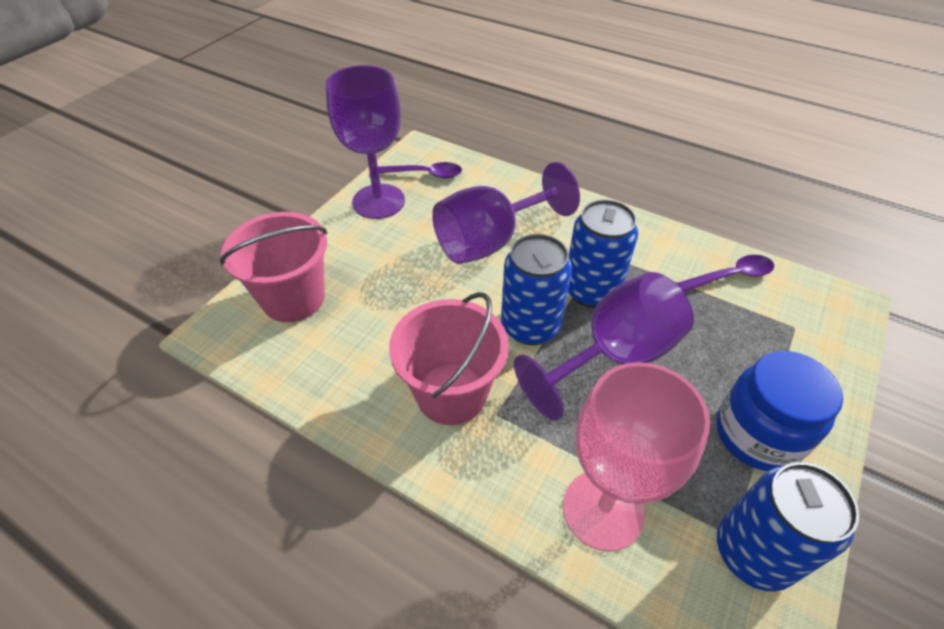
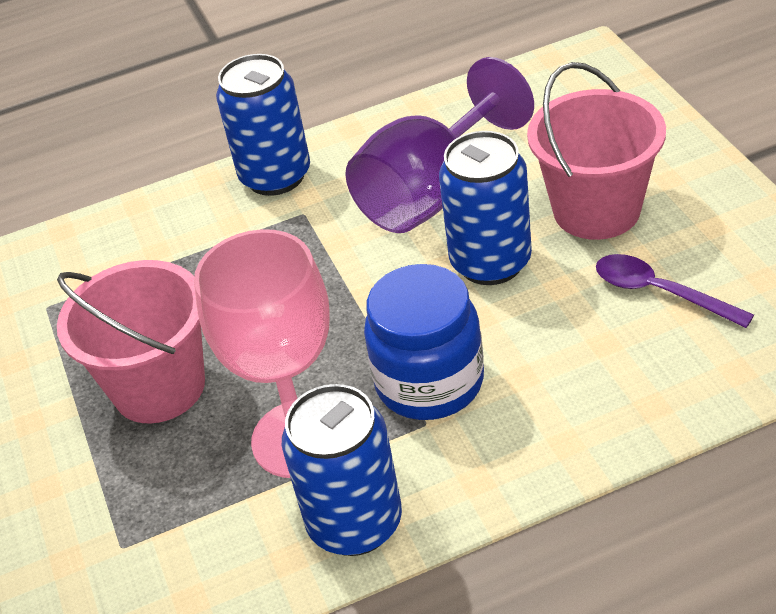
purple goblet: 3 -> 1
purple spoon: 2 -> 1

